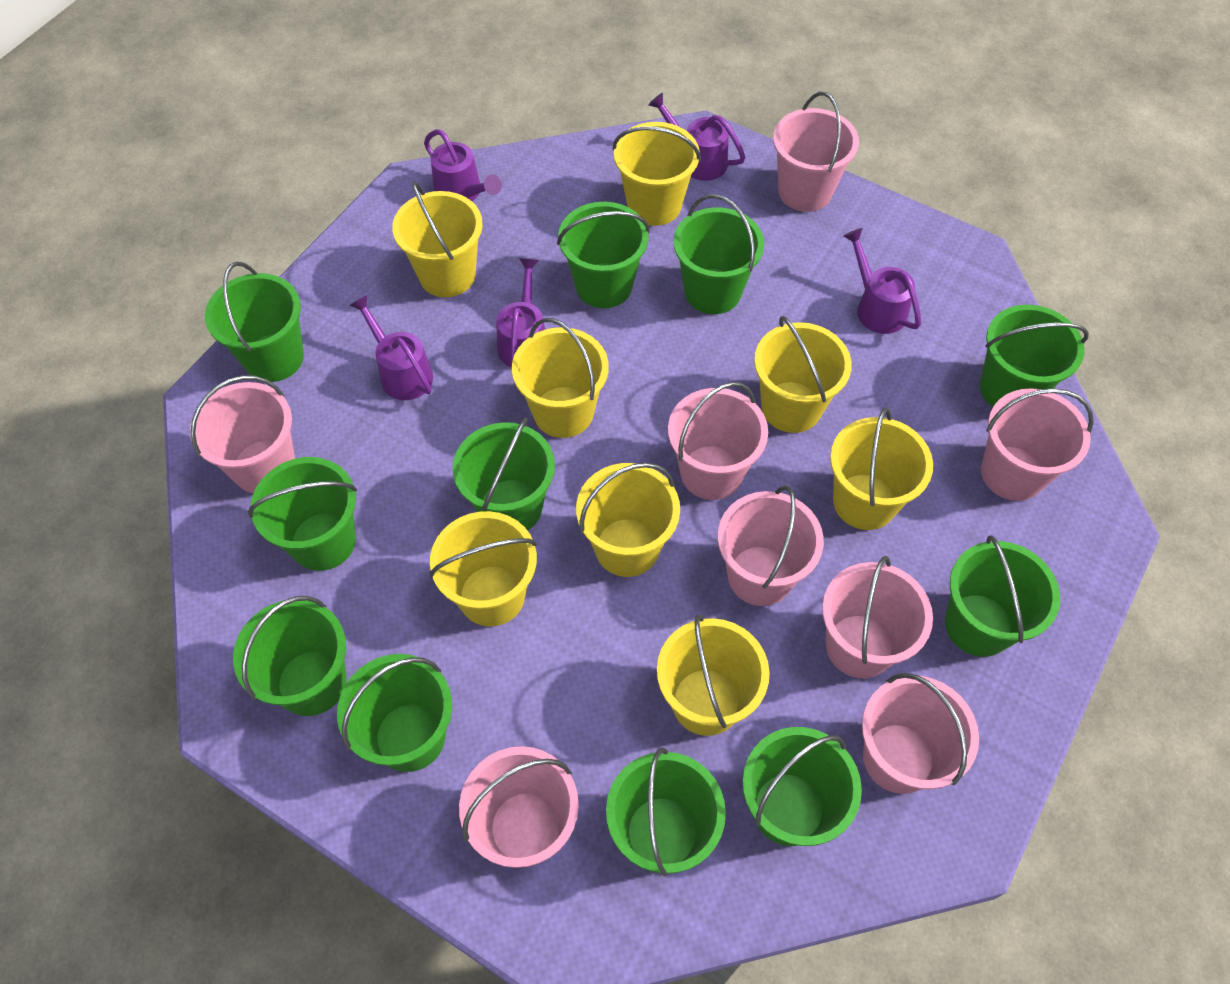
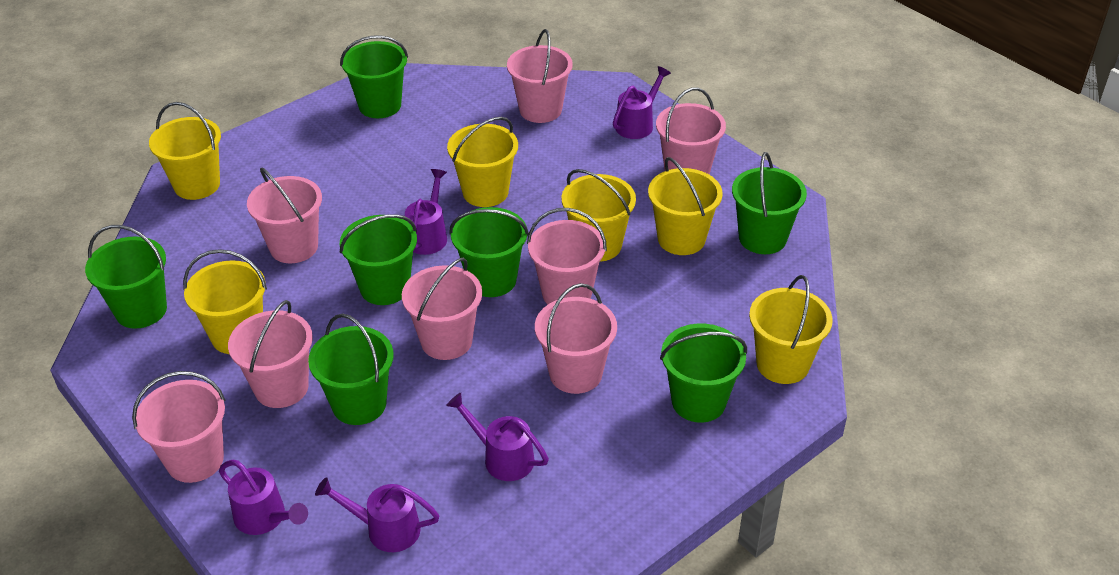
green bucket: 11 -> 7
yellow bucket: 8 -> 6

